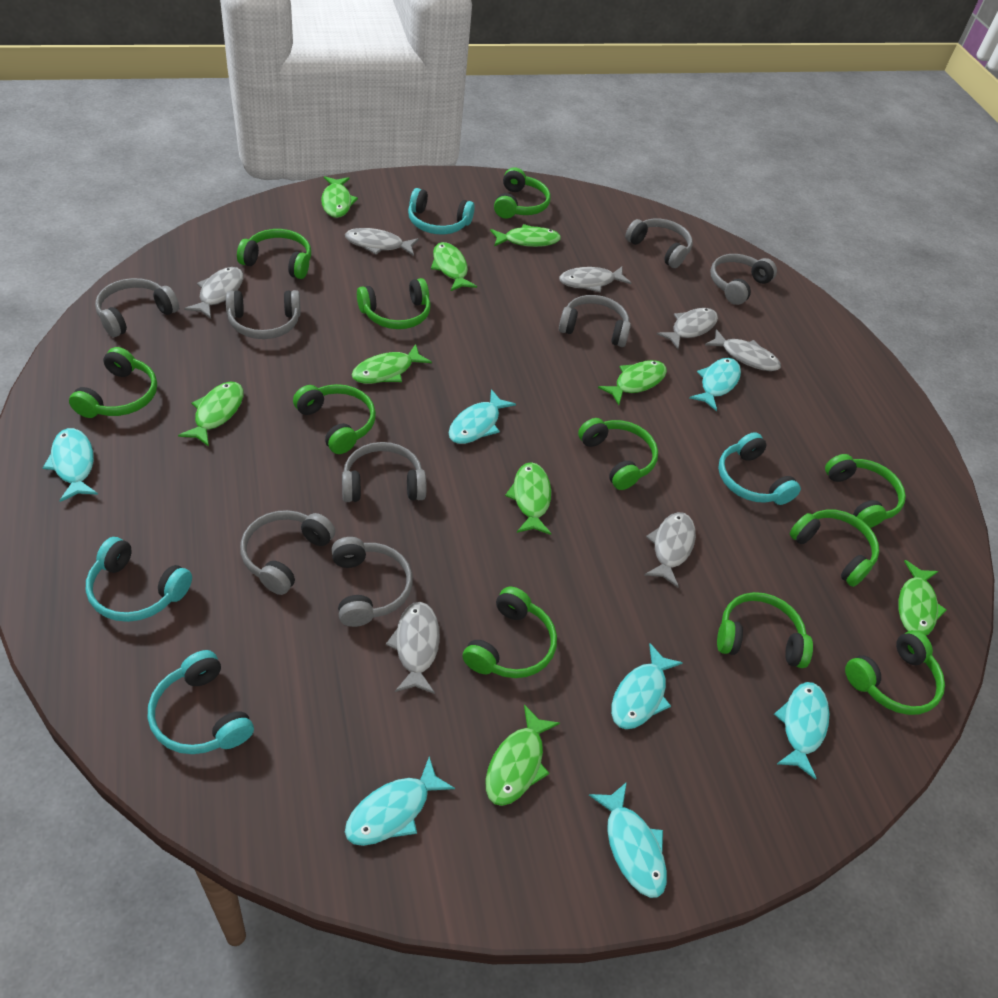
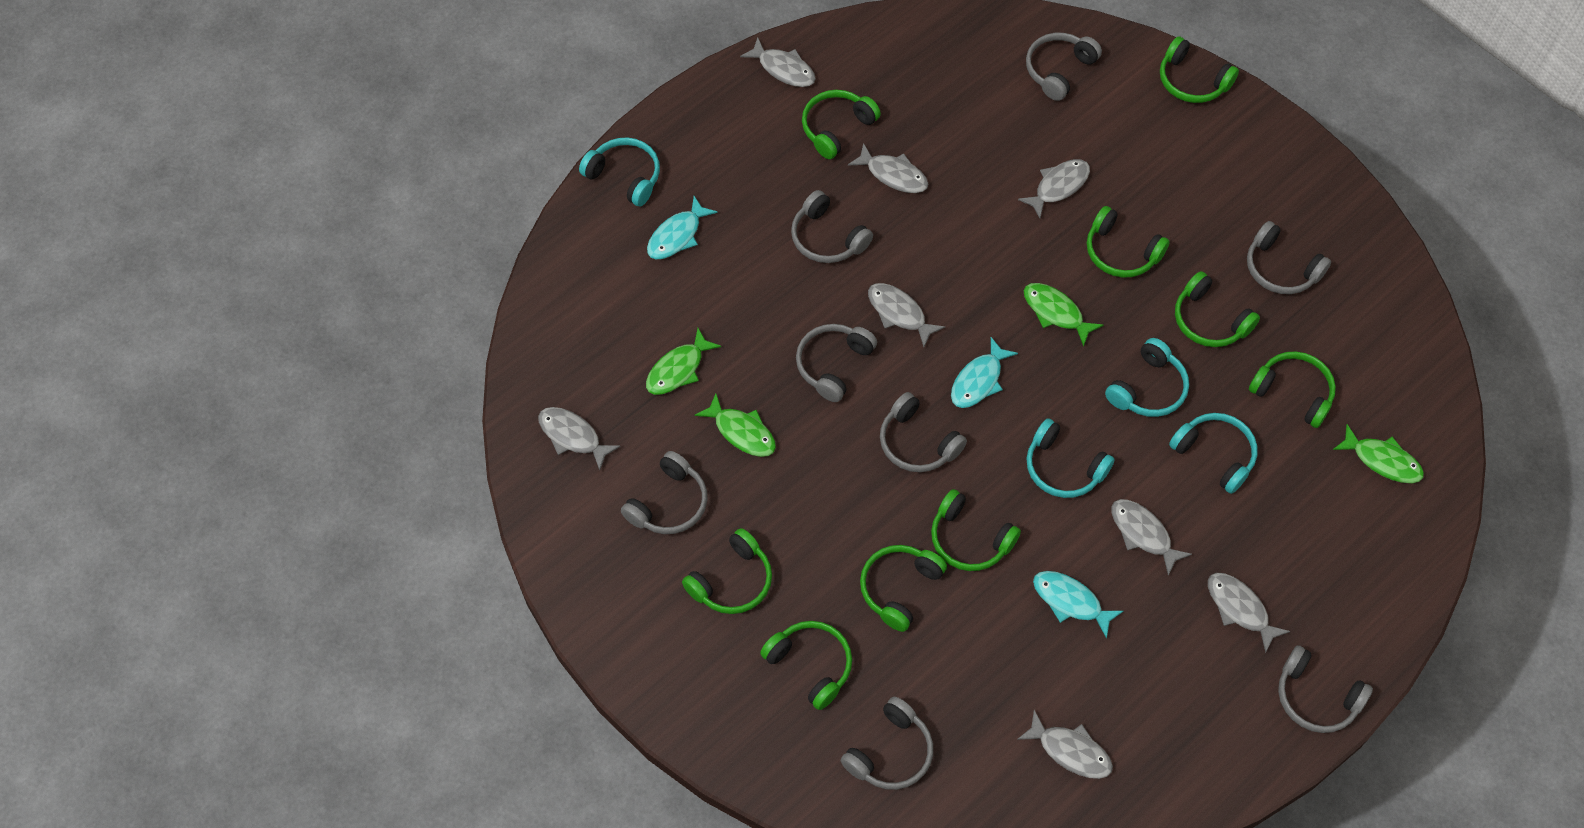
green fish: 9 -> 4
green headphones: 11 -> 9
grey fish: 7 -> 8
turquoise fish: 7 -> 3

